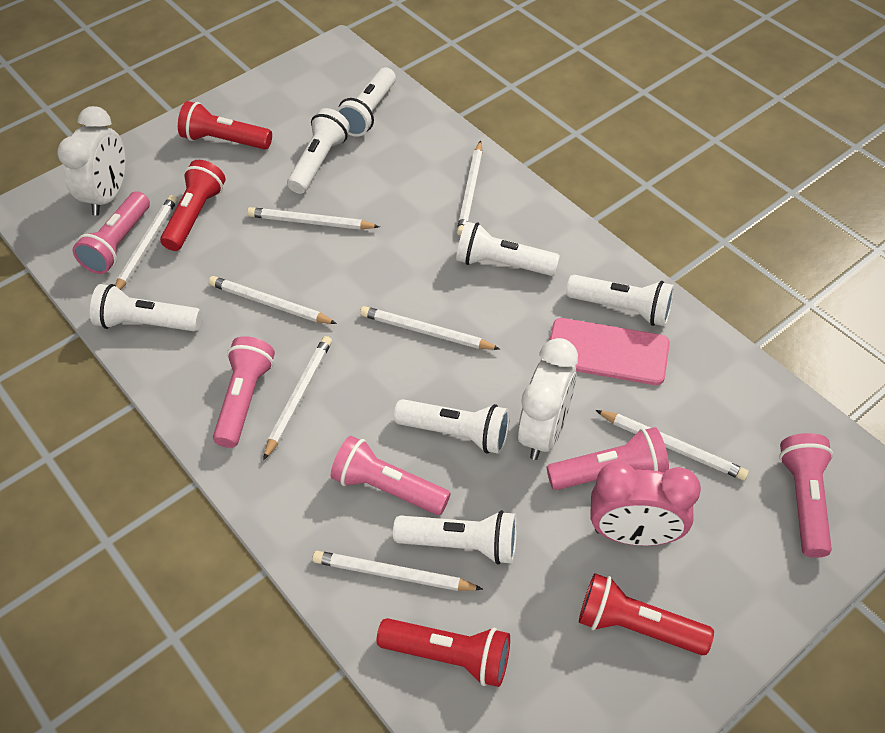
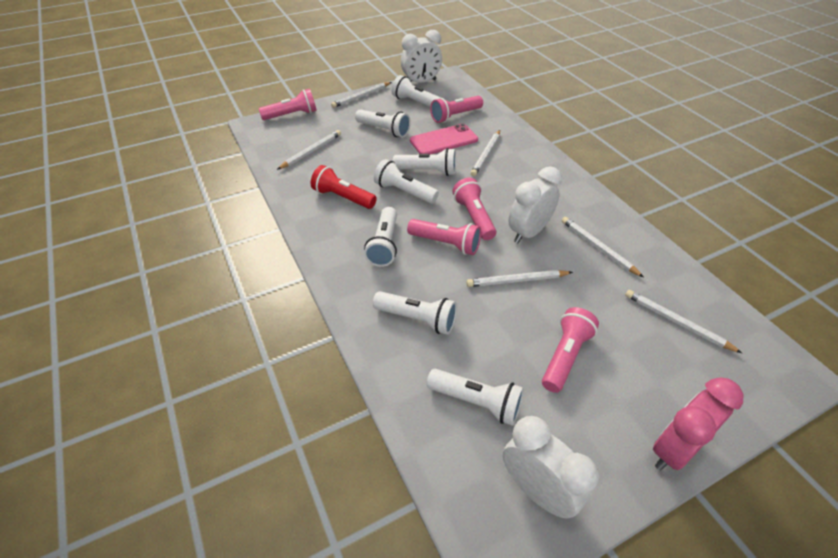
red flashlight: 4 -> 1
white clock: 2 -> 3
white pencil: 8 -> 6

